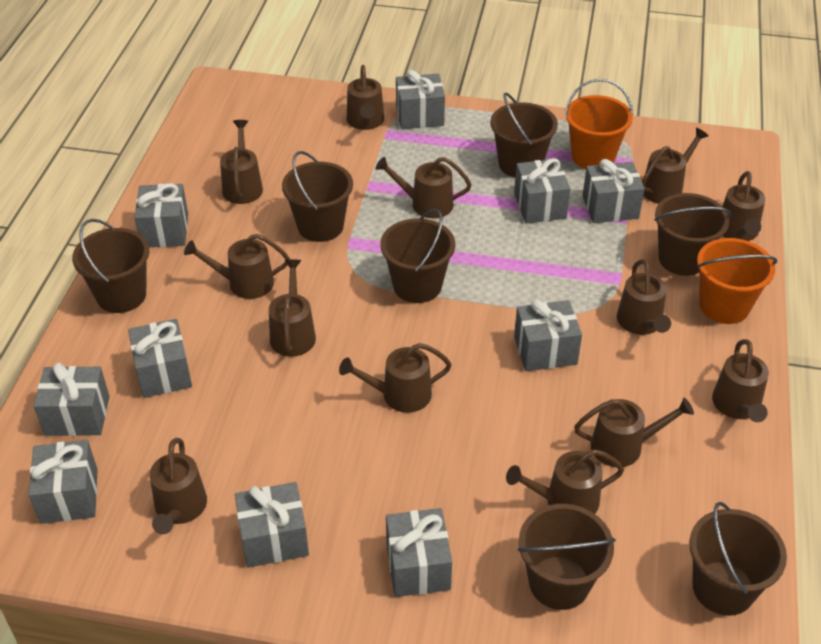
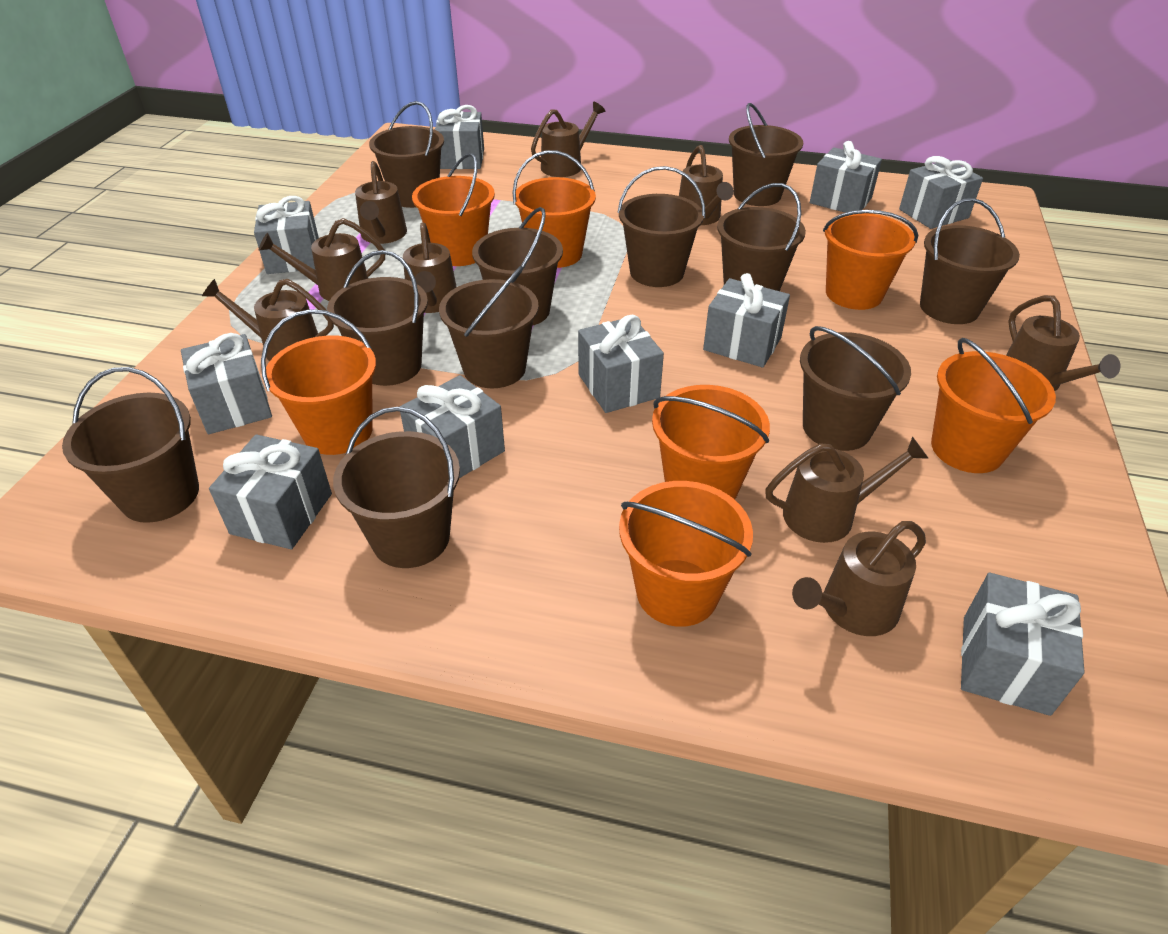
brown bucket: 7 -> 11
brown watering can: 13 -> 9
orange bucket: 2 -> 7

